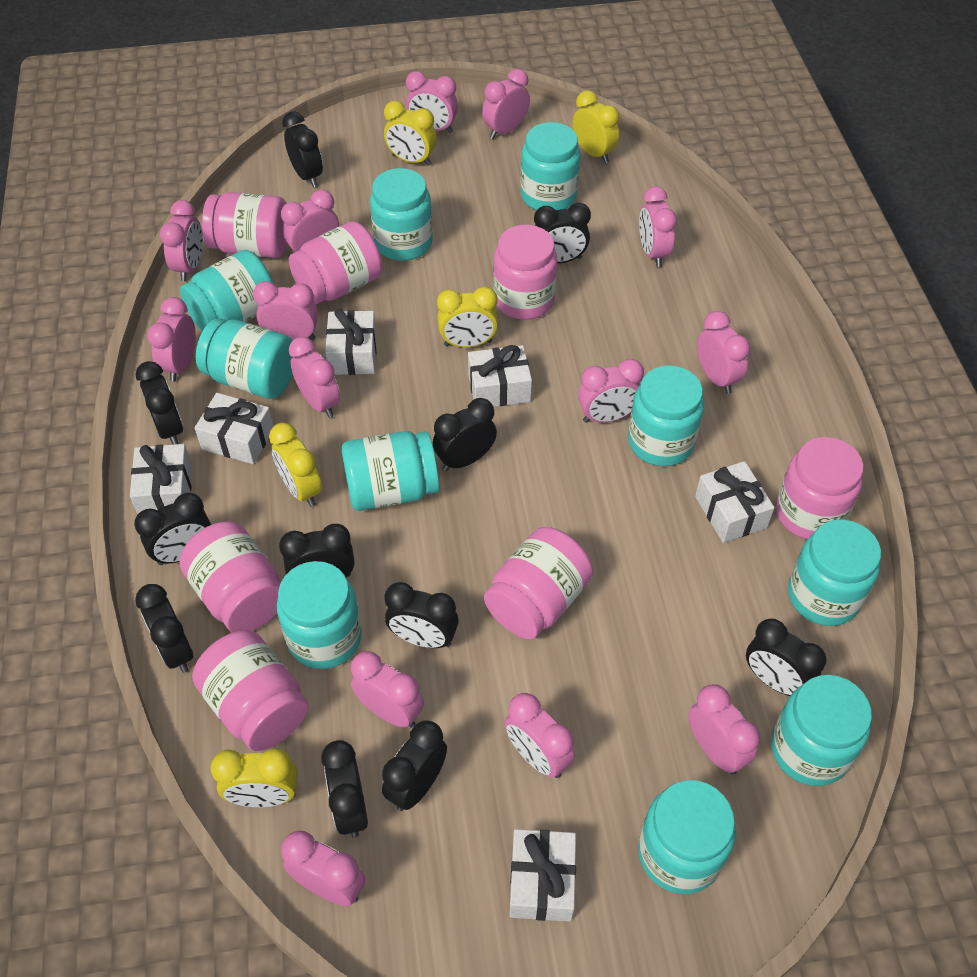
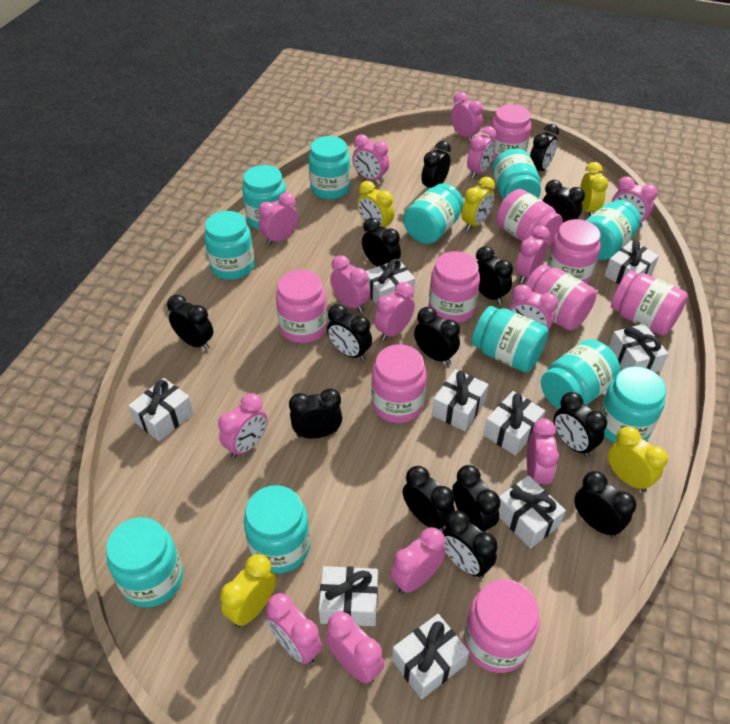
black clock: 11 -> 14
pink jar: 7 -> 9
turquoise jar: 10 -> 11
white gift: 6 -> 9

